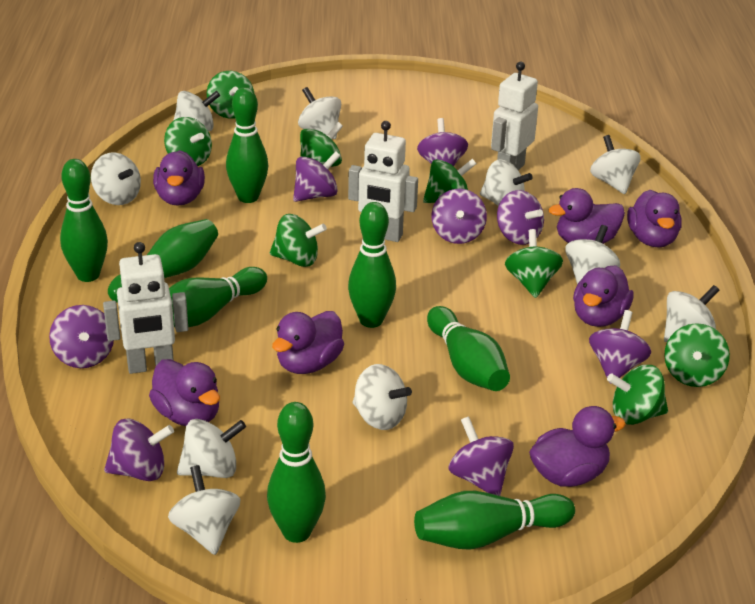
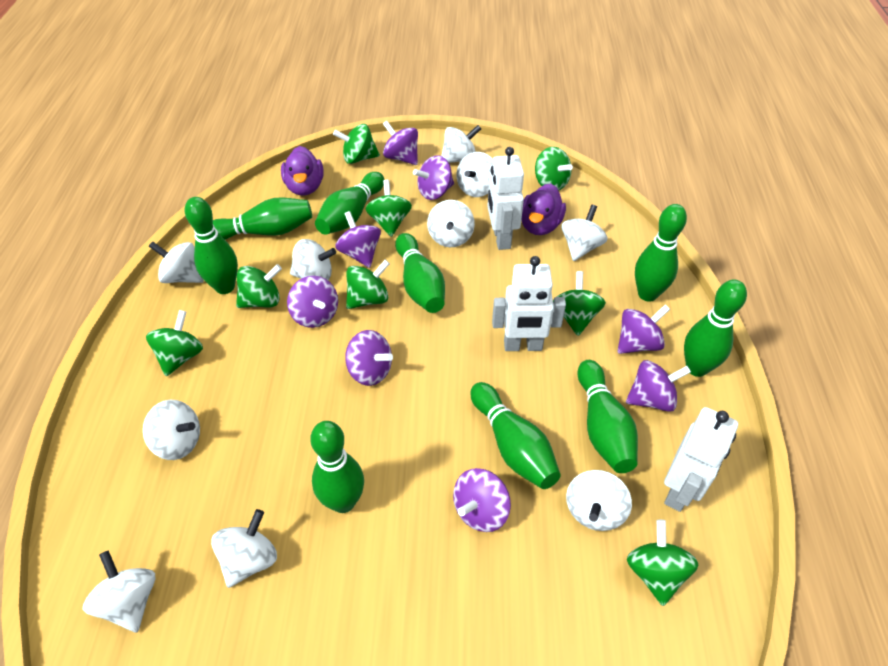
green bowling pin: 8 -> 9
purple duck: 7 -> 2

